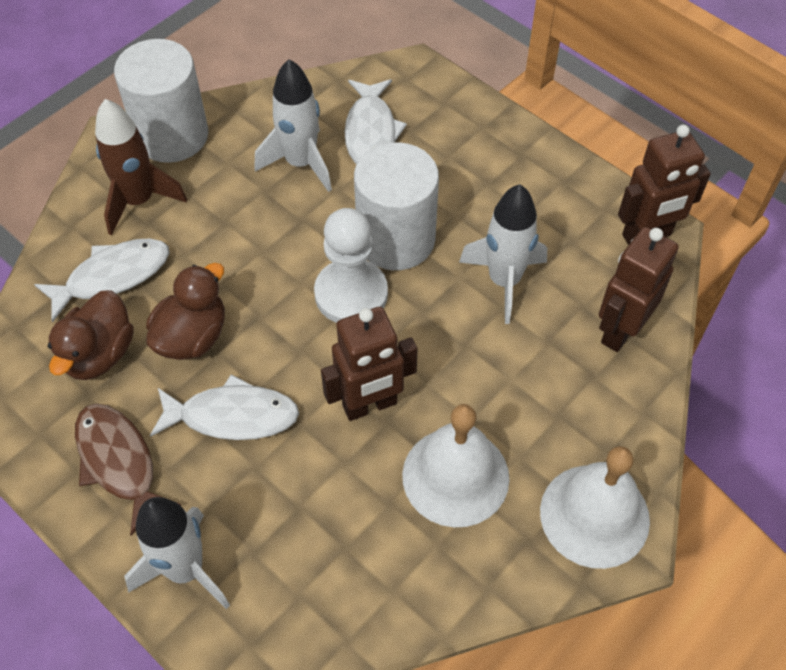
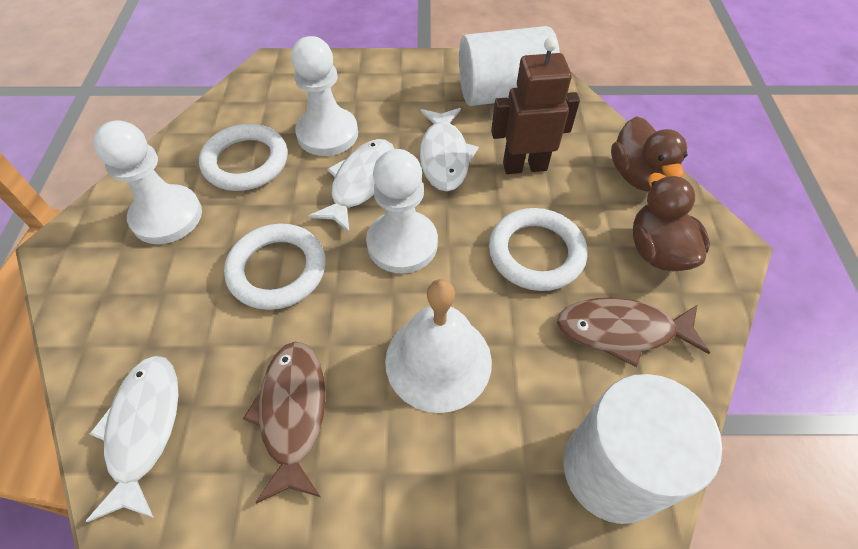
brown fish: 1 -> 2
brown robot: 3 -> 1
brown rocket: 1 -> 0
white bell: 2 -> 1
white pawn: 1 -> 3
white ring: 0 -> 3
white rocket: 3 -> 0

